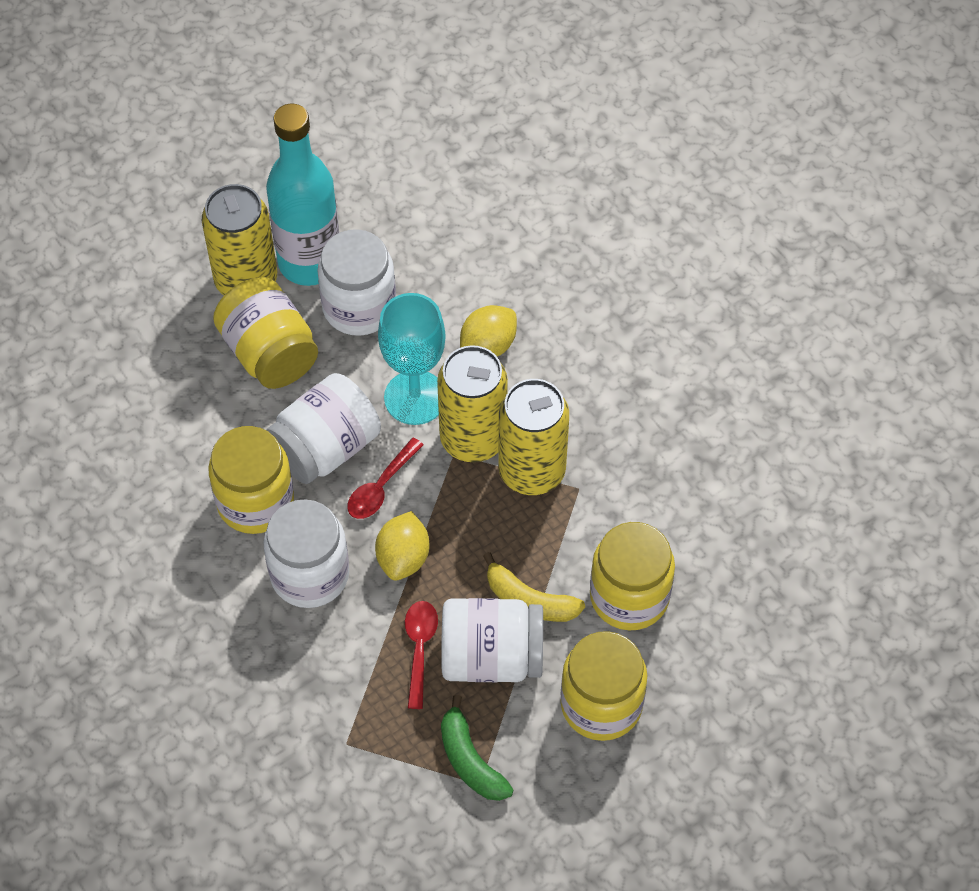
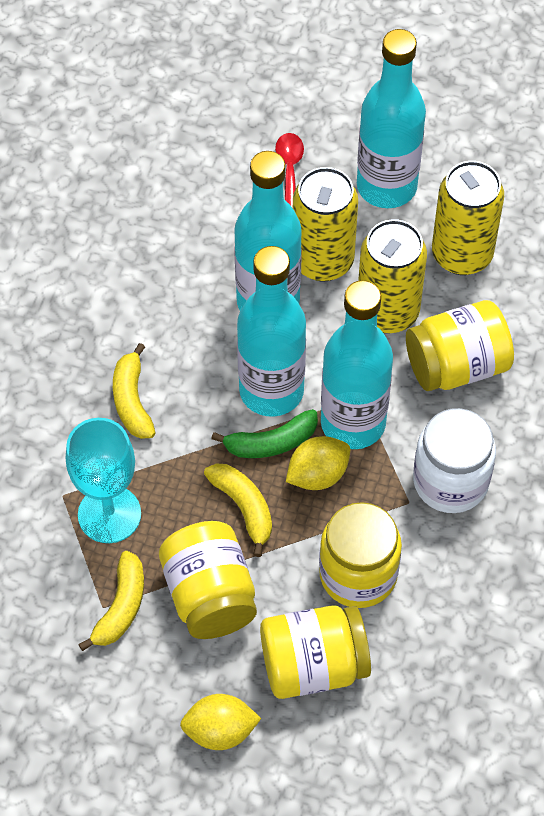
red spoon: 2 -> 1
turquoise bottle: 1 -> 4
white jar: 4 -> 1
yellow banana: 1 -> 3

